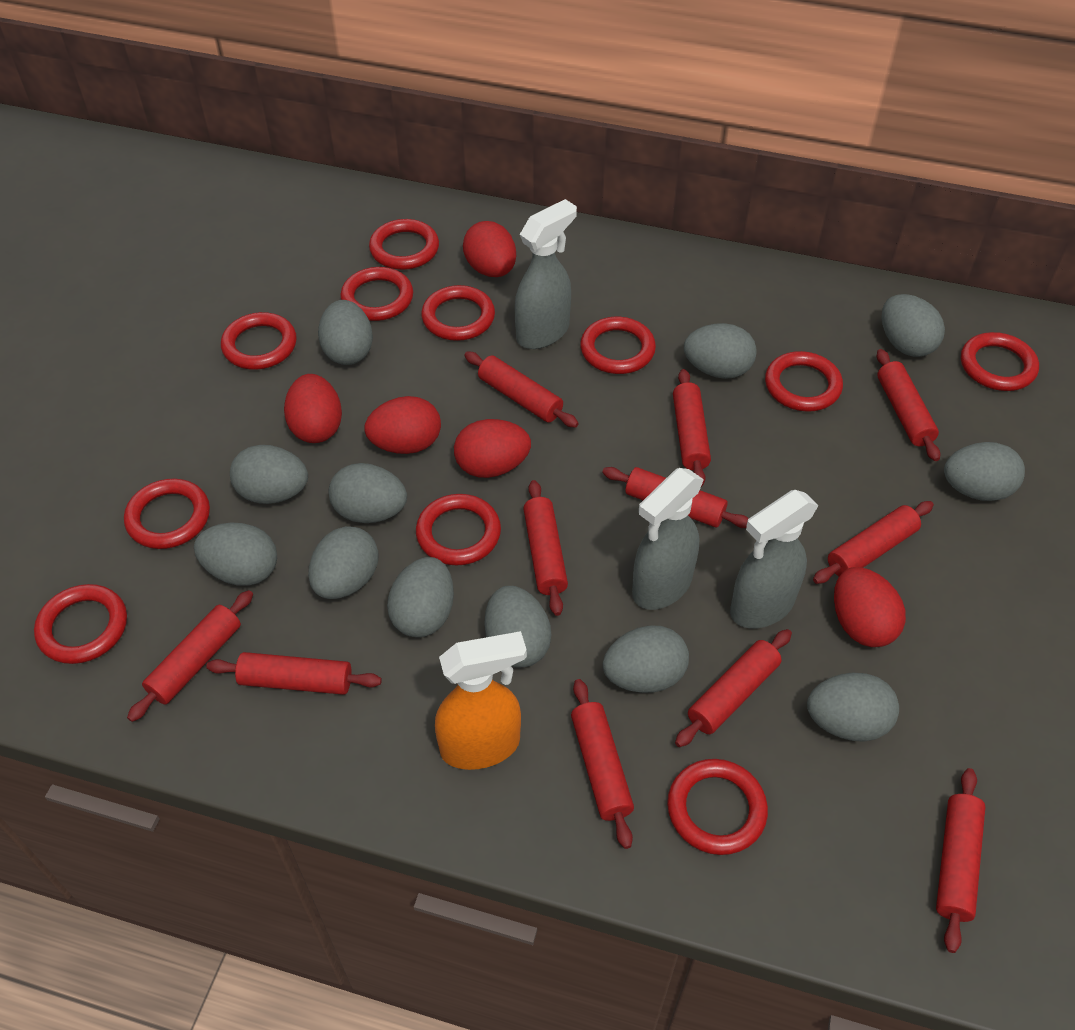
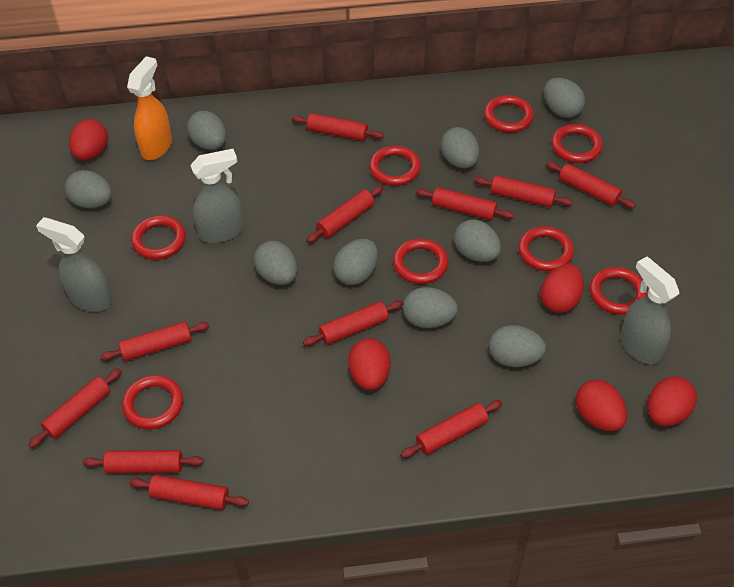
grey egg: 12 -> 9
red ring: 11 -> 8

